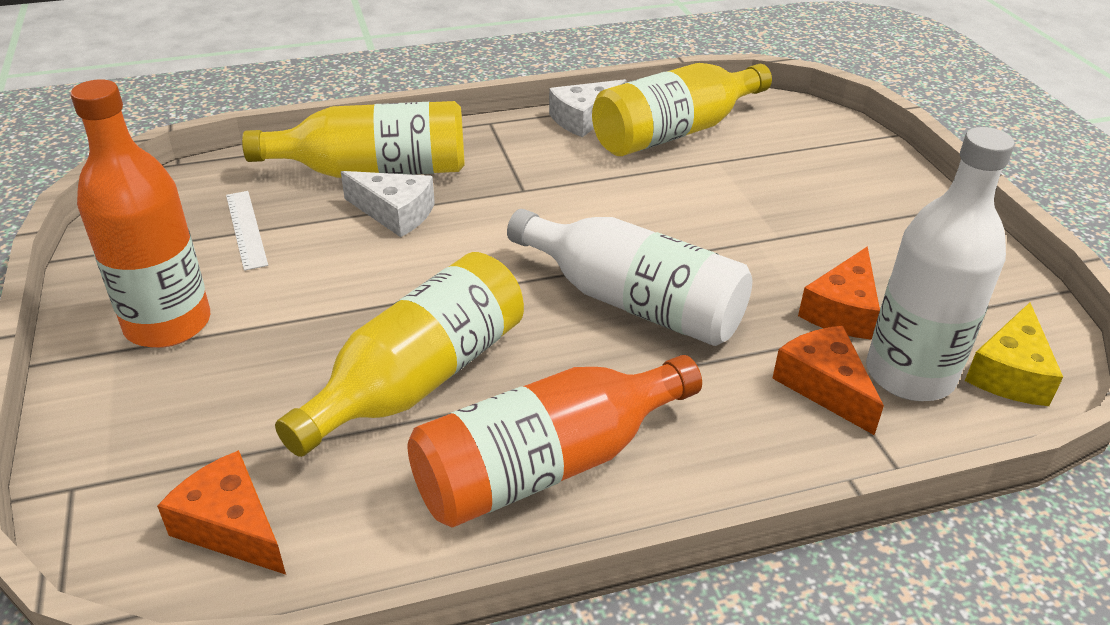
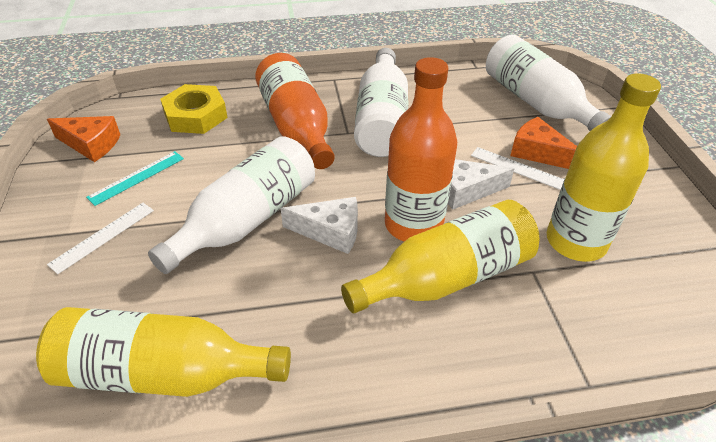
orange cheese: 3 -> 2
turquoise ruler: 0 -> 1
white bottle: 2 -> 3
white ruler: 1 -> 2
yellow cheese: 1 -> 0
yellow nut: 0 -> 1

